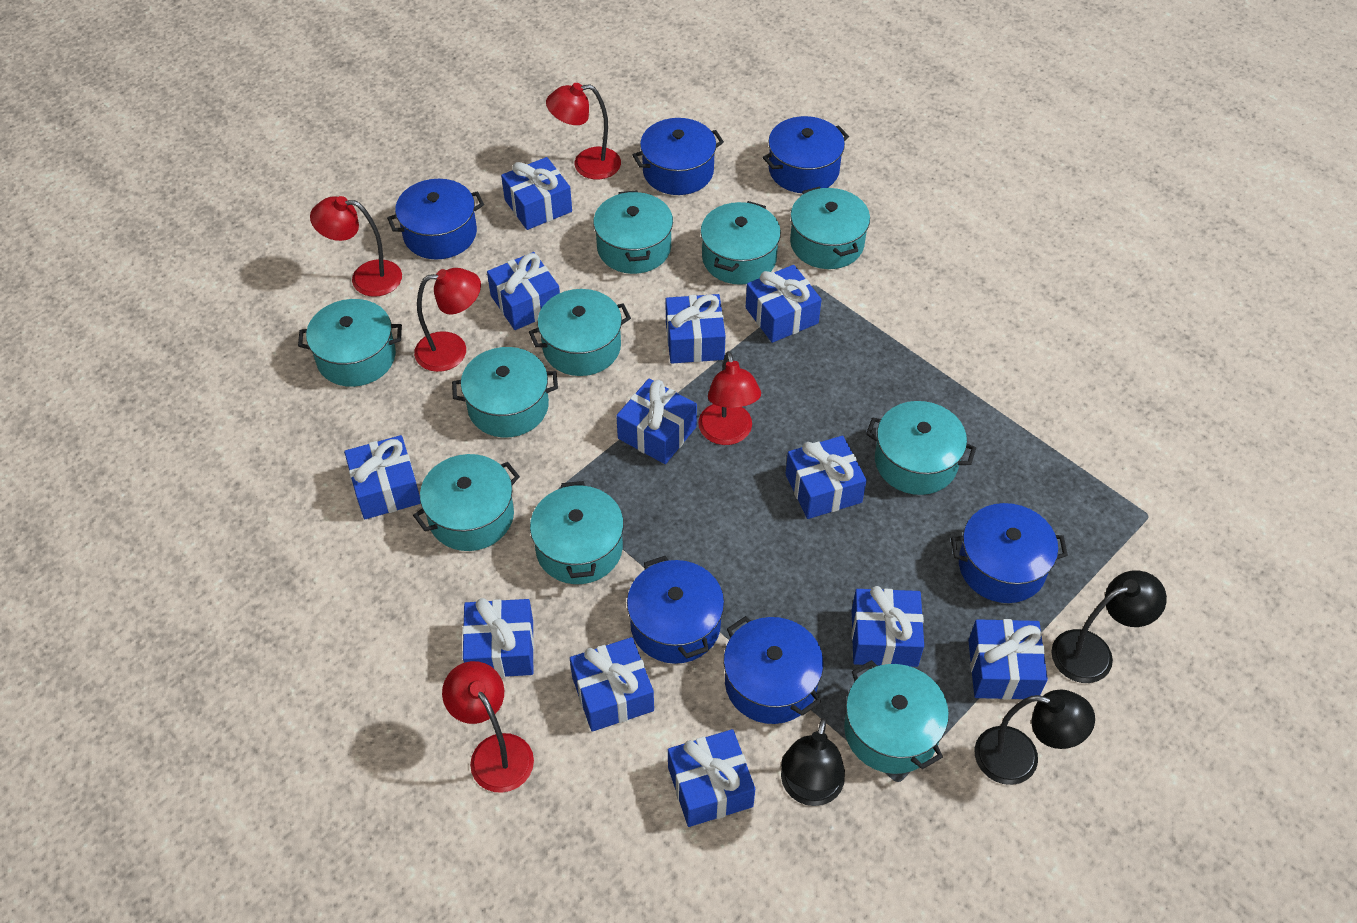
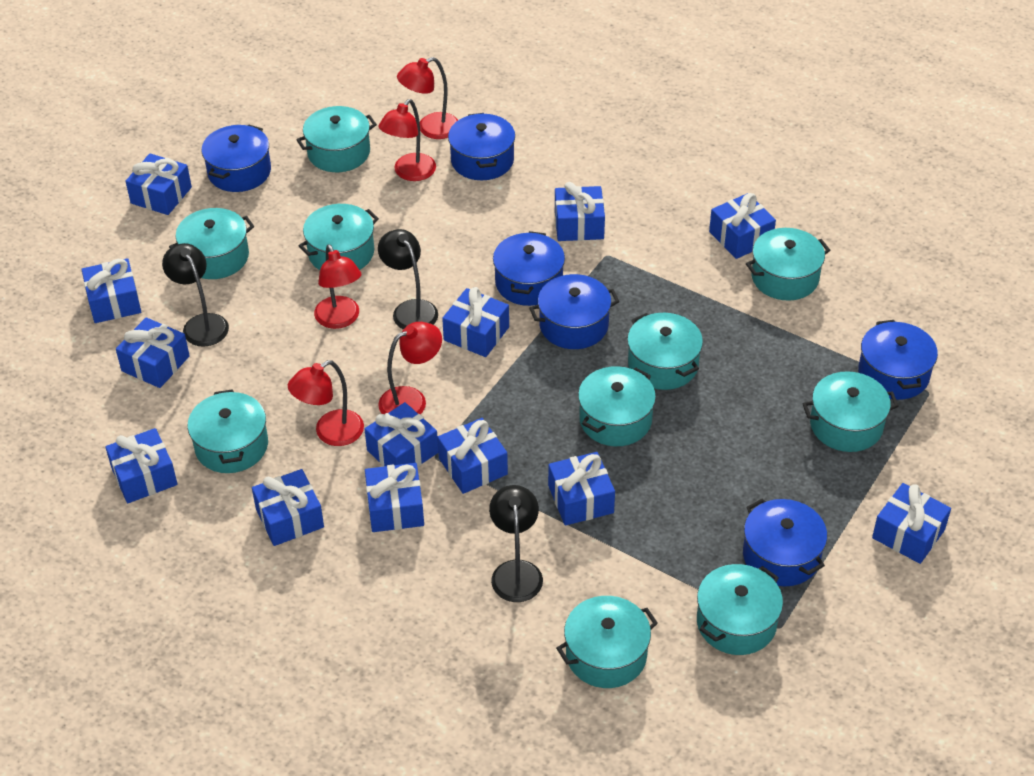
blue gift: 12 -> 13

